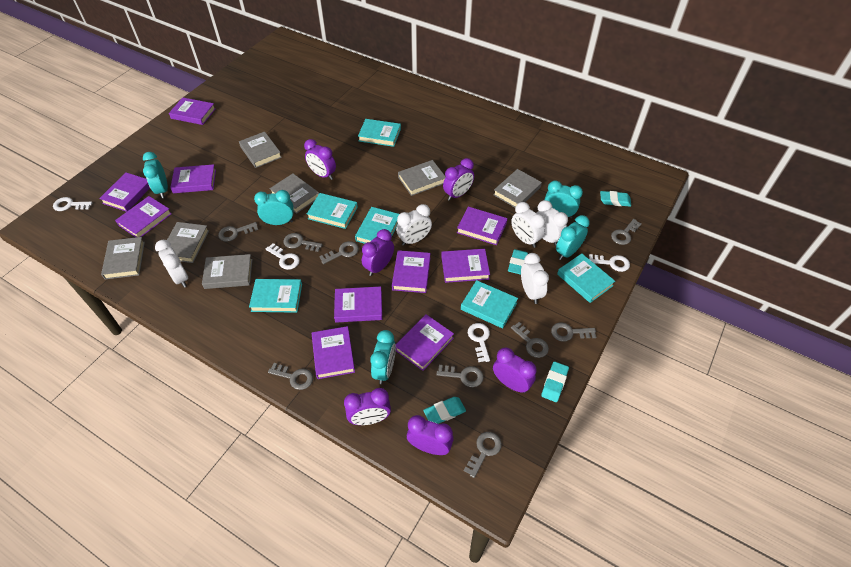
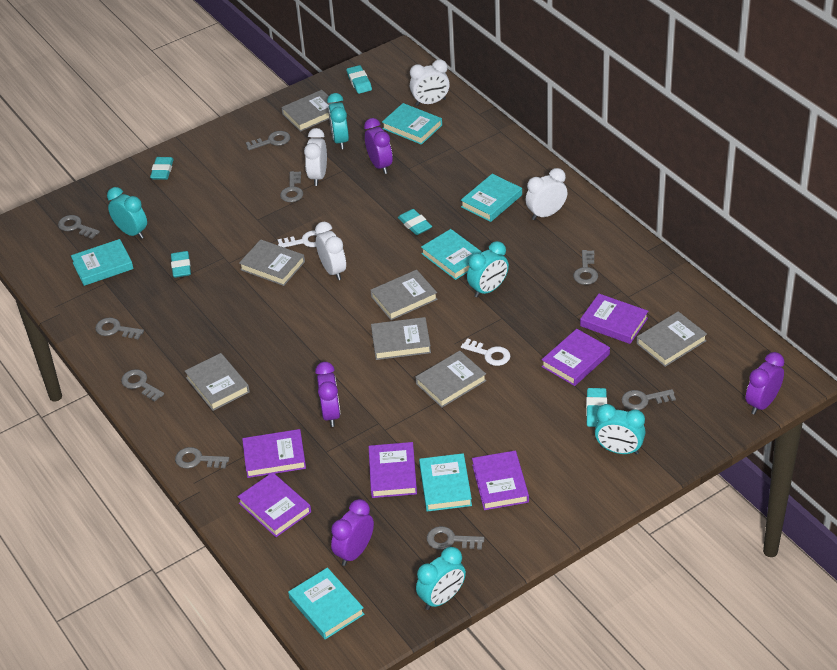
purple book: 10 -> 6
purple clock: 6 -> 4
turquoise eraser: 4 -> 5
white clock: 5 -> 4
white key: 4 -> 2

